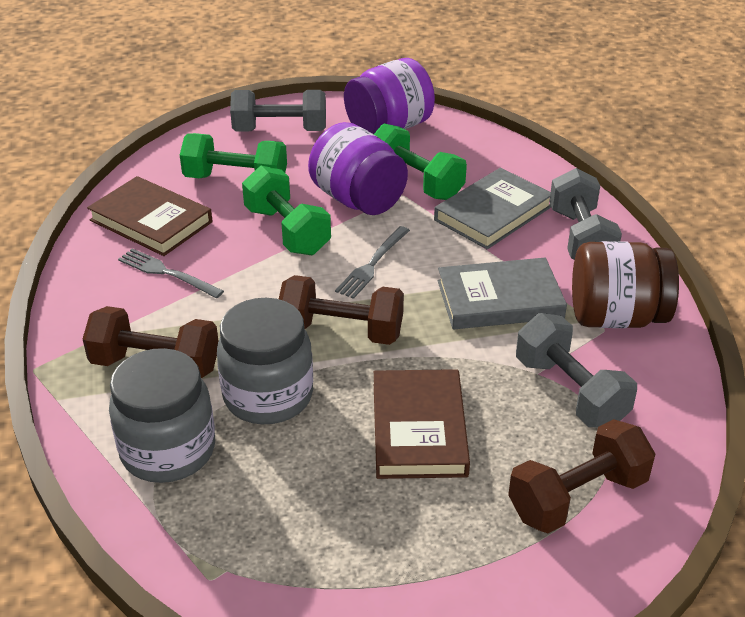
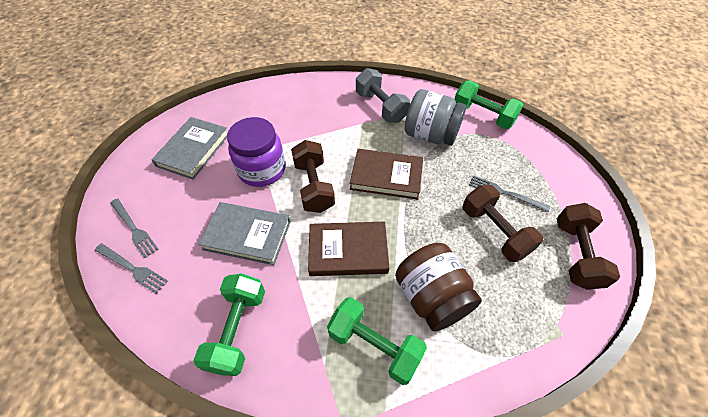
grey dumbbell: 3 -> 1
grey fork: 2 -> 3
grey jar: 2 -> 1
purple jar: 2 -> 1

